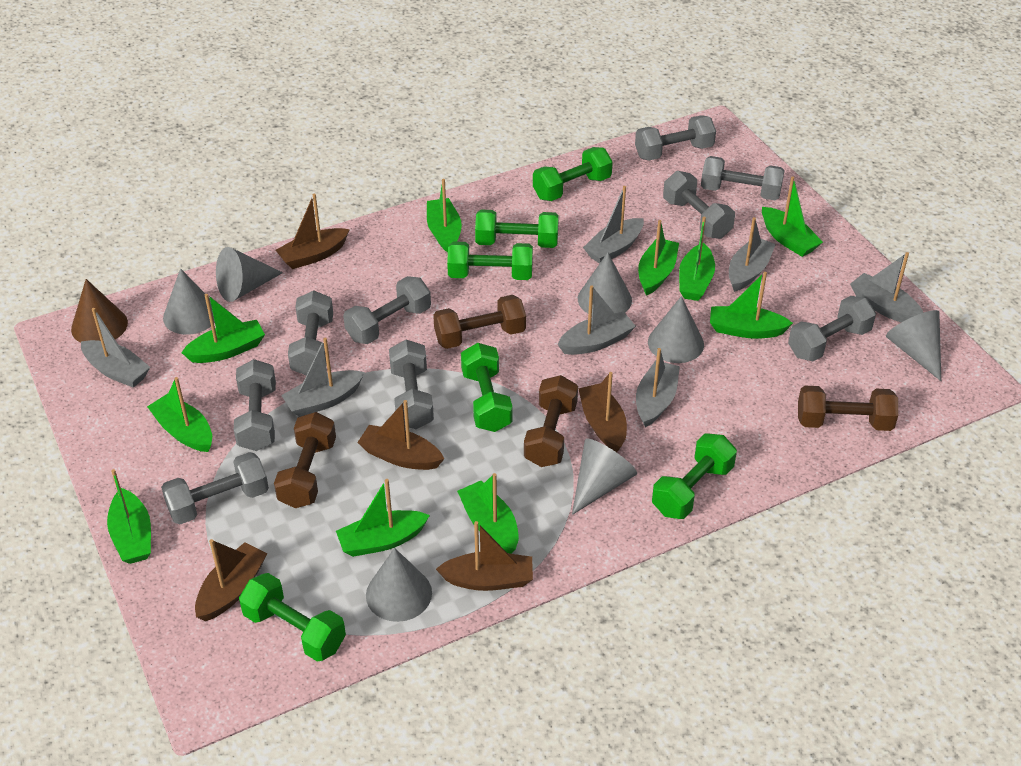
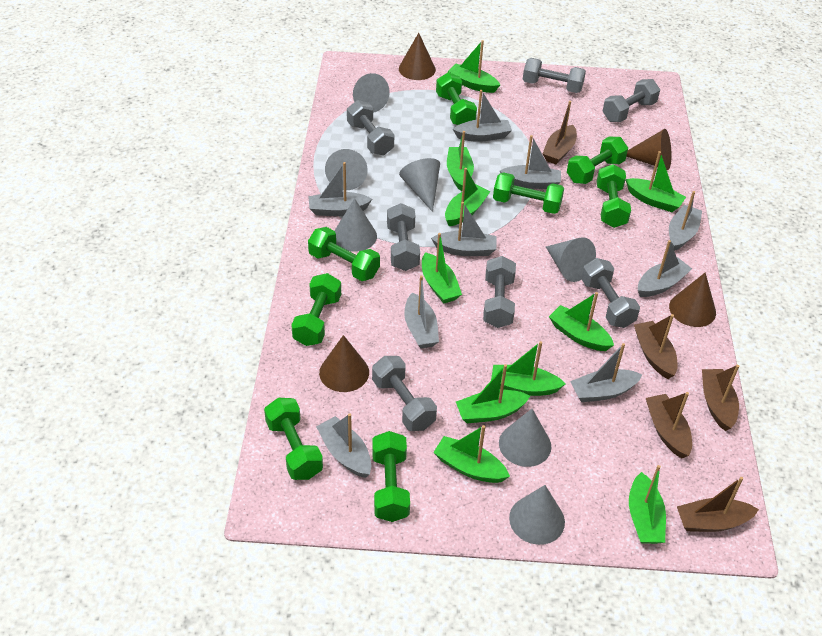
brown cone: 1 -> 4
brown dumbbell: 4 -> 0
green dumbbell: 6 -> 8
grey boat: 7 -> 9
grey dumbbell: 9 -> 7

